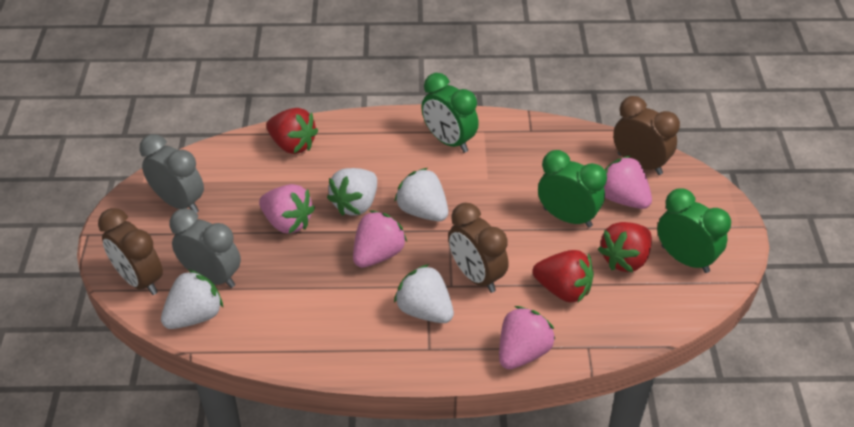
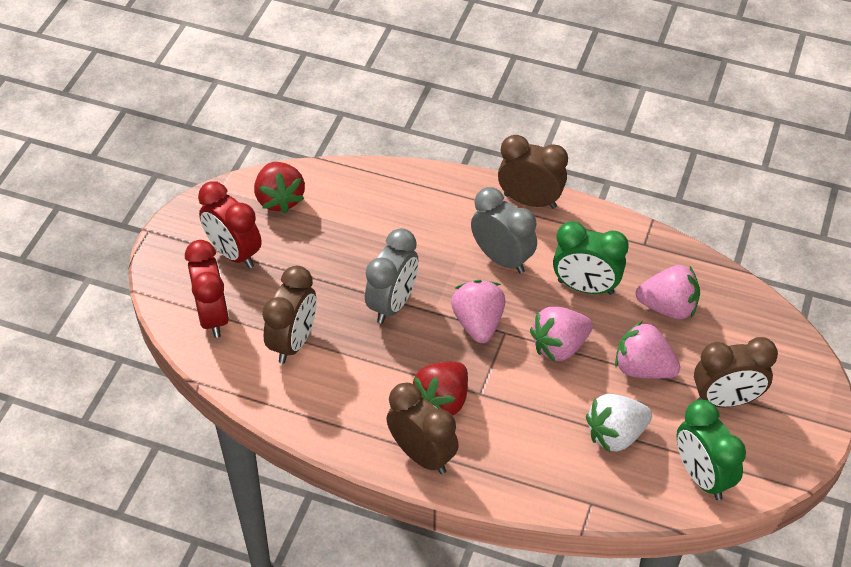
brown clock: 3 -> 4
green clock: 3 -> 2
red clock: 0 -> 2
red strawberry: 3 -> 2
white strawberry: 4 -> 1

